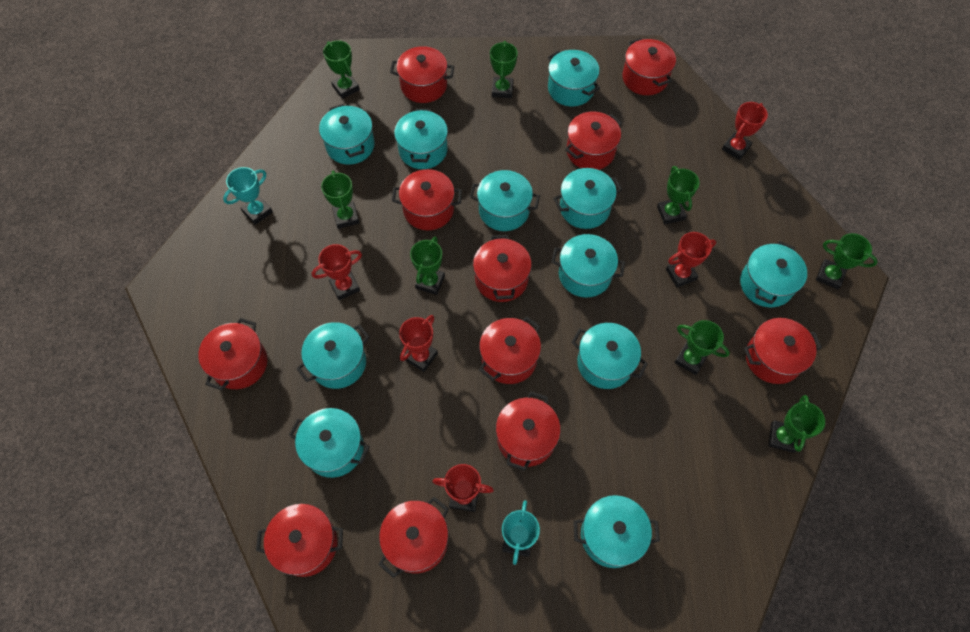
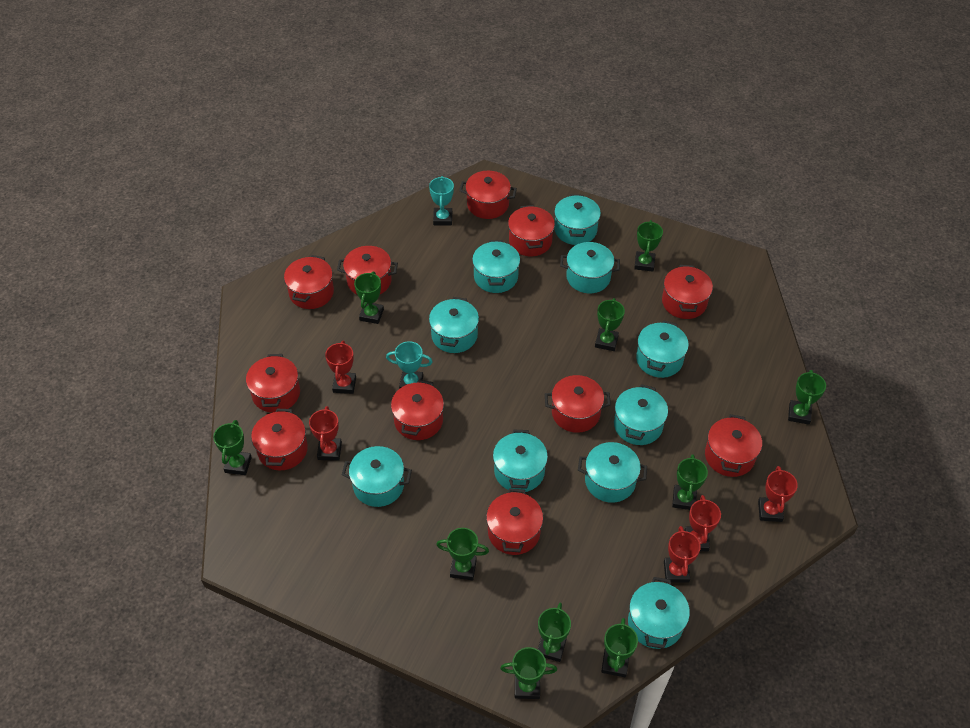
green trophy: 8 -> 10
turquoise pot: 11 -> 10

